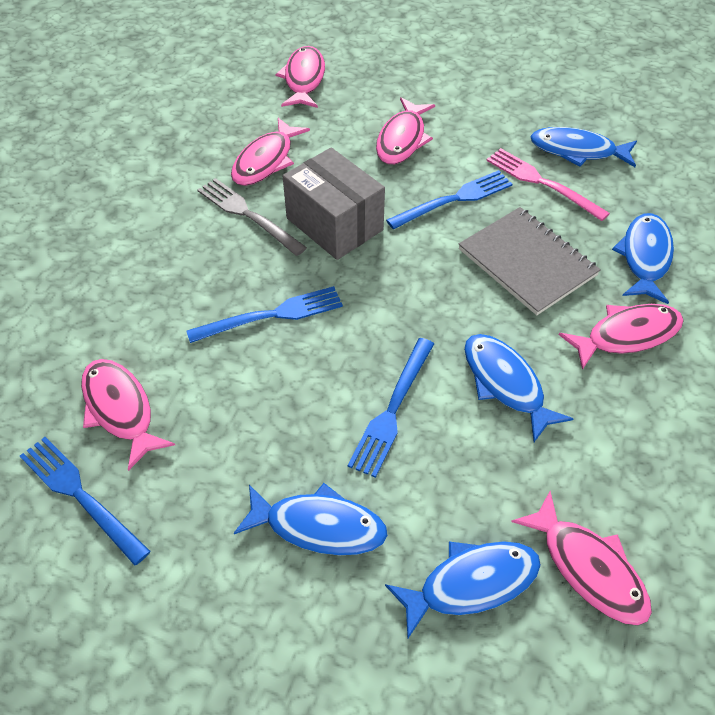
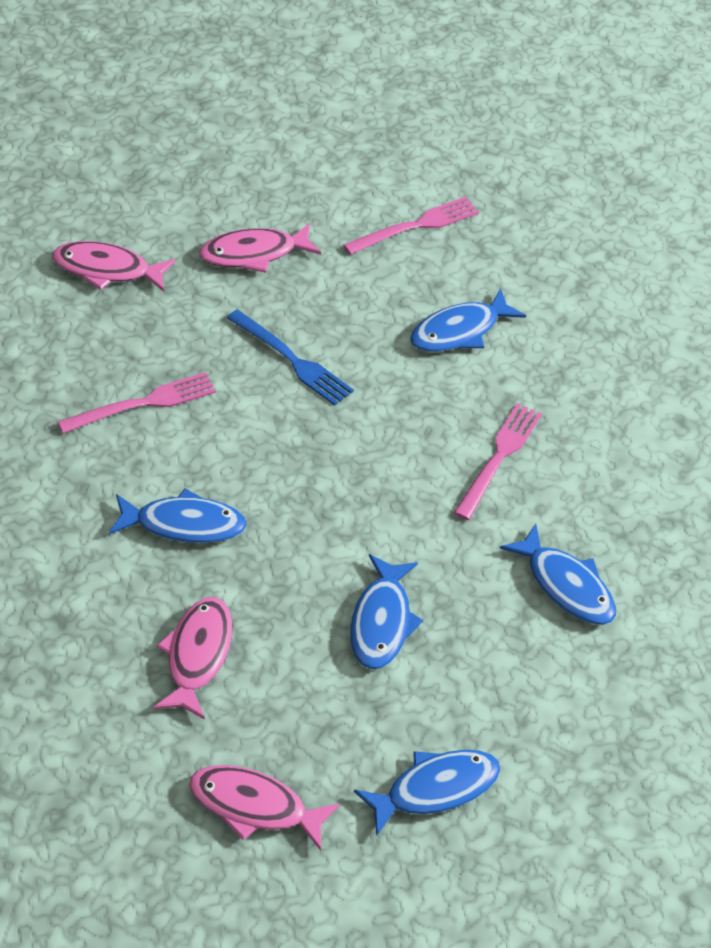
blue fork: 4 -> 1
grey box: 1 -> 0
grey fork: 1 -> 0
grey notebook: 1 -> 0
pink fish: 6 -> 4
pink fork: 1 -> 3

